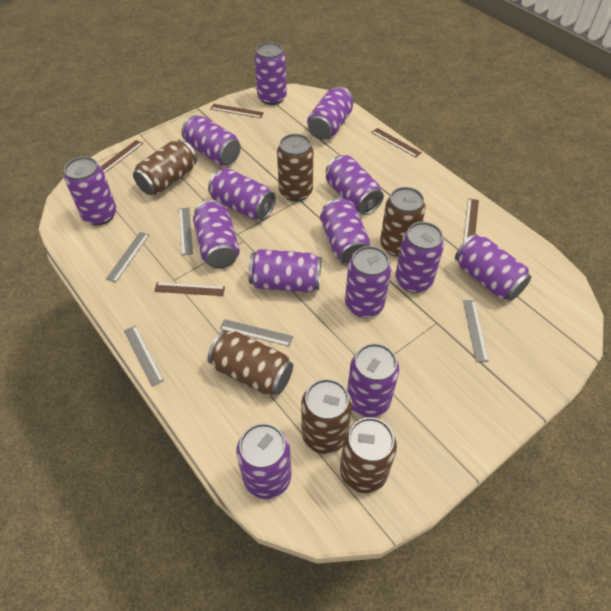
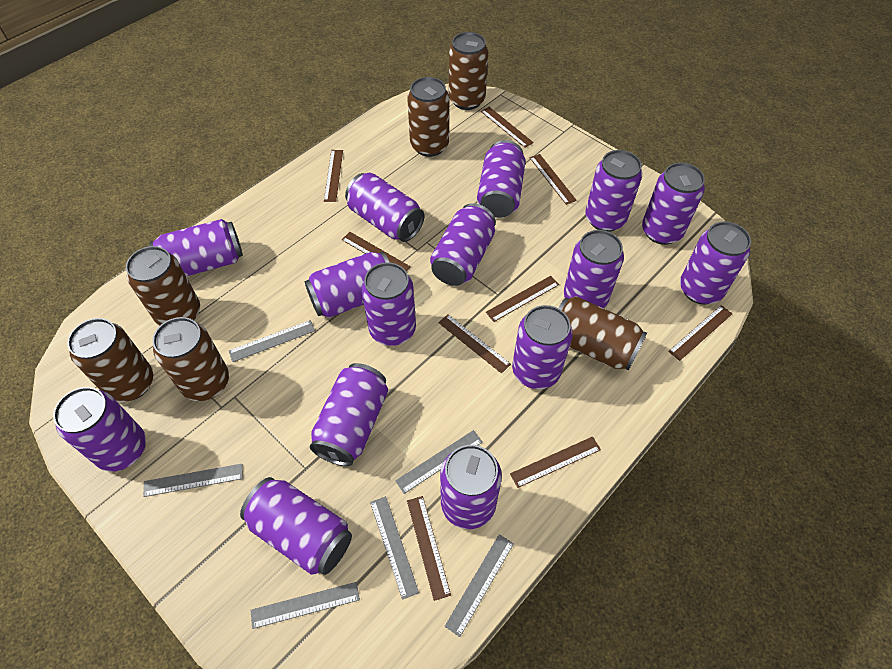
brown ruler: 5 -> 9
grey ruler: 5 -> 6
purple can: 14 -> 15

